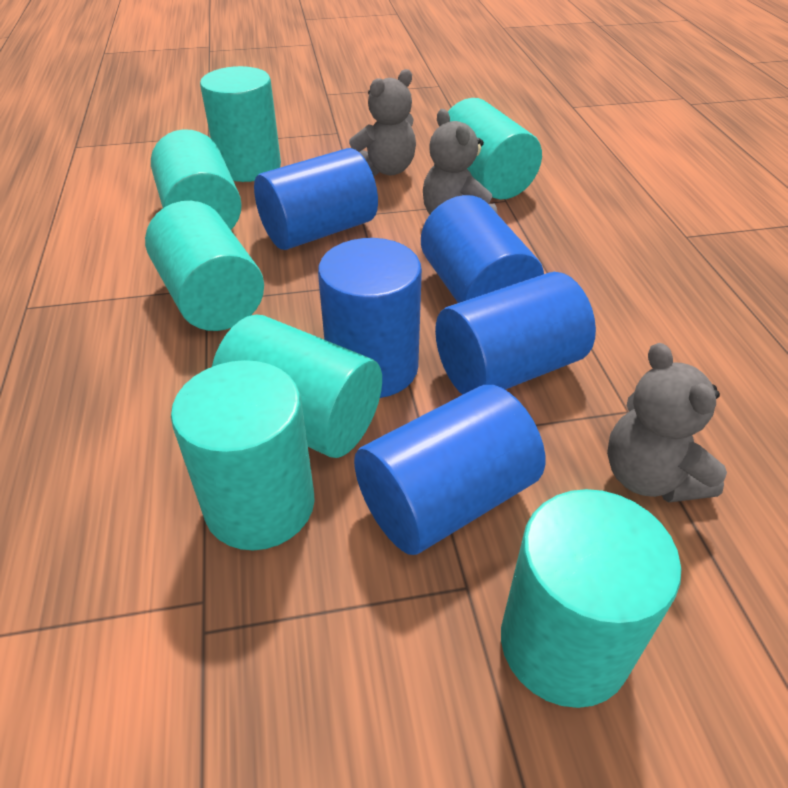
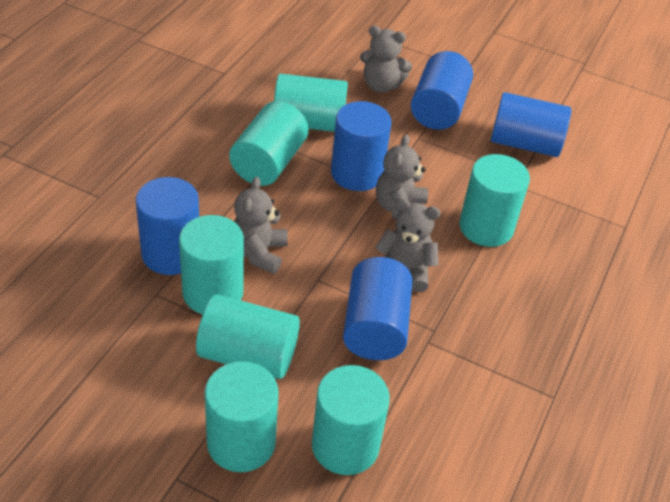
grey teddy bear: 3 -> 4

